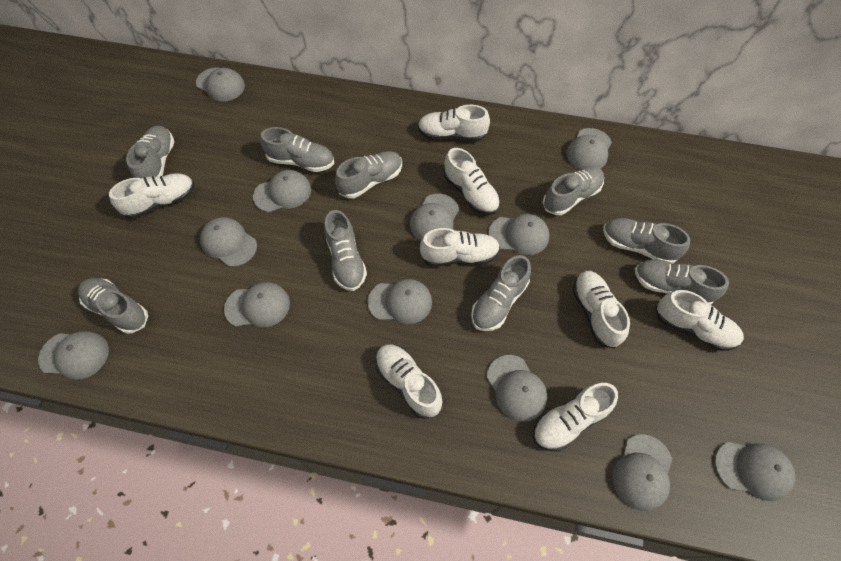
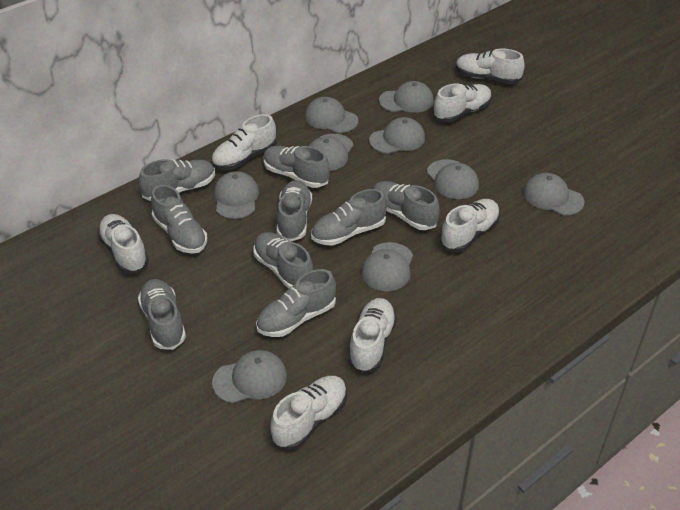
grey cap: 12 -> 9
white shoe: 8 -> 7

